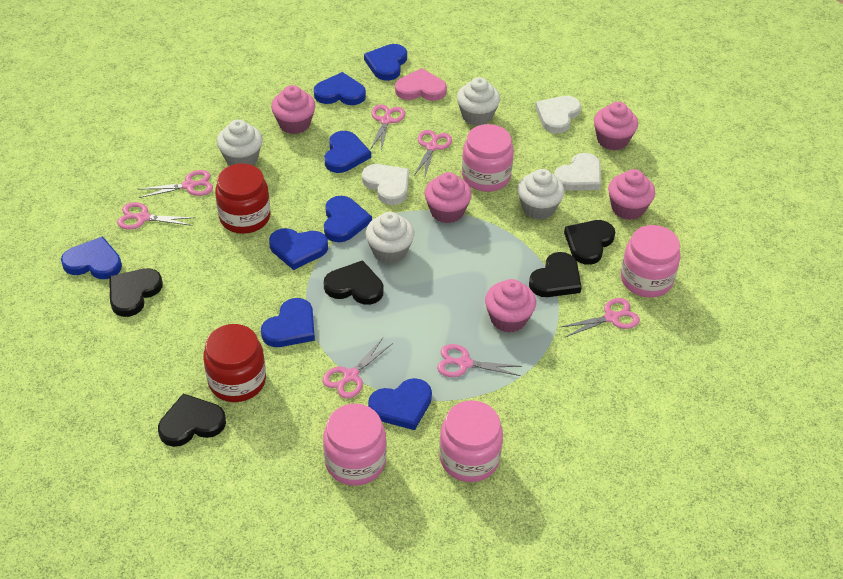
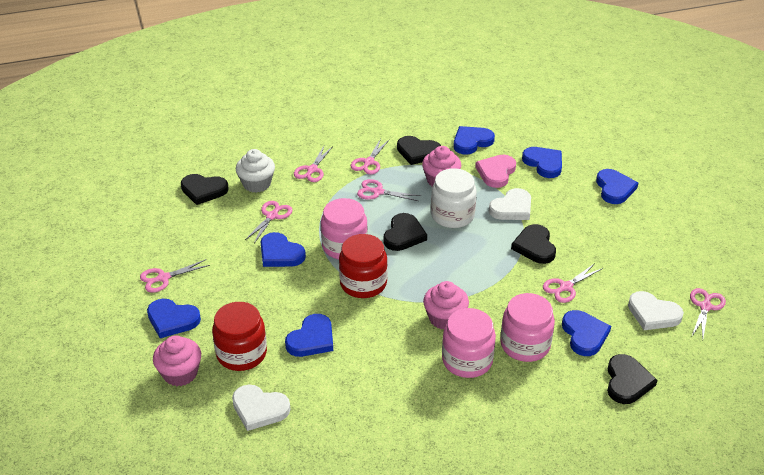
blue heart: 8 -> 7
pink cupcake: 5 -> 3
pink jar: 4 -> 3
white cupcake: 4 -> 1
white jar: 0 -> 1

